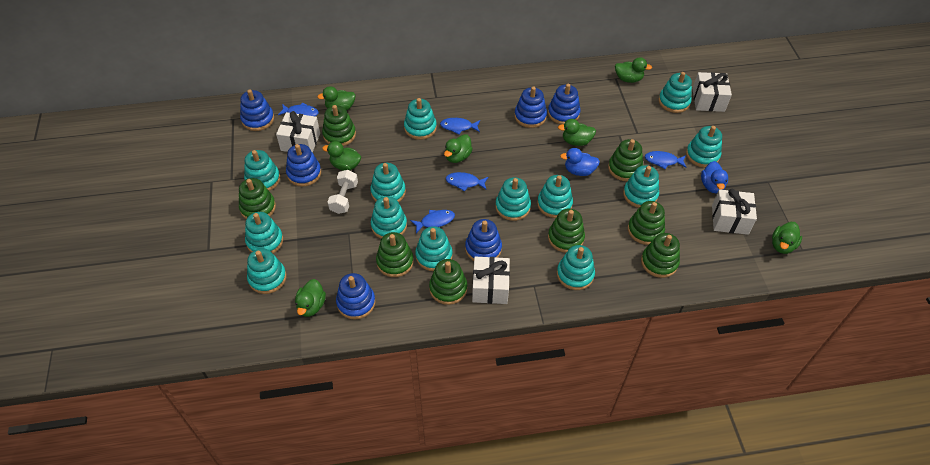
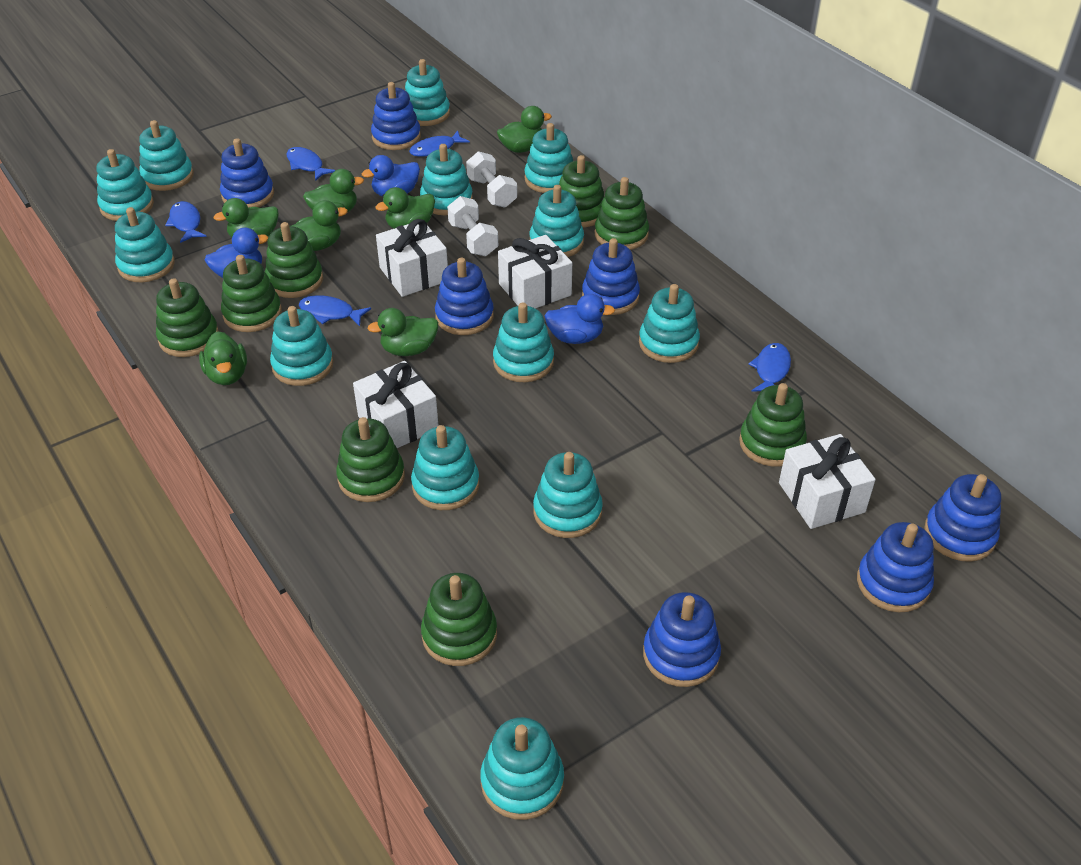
blue duck: 2 -> 3
blue stacking toy: 6 -> 7
white dumbbell: 1 -> 2

